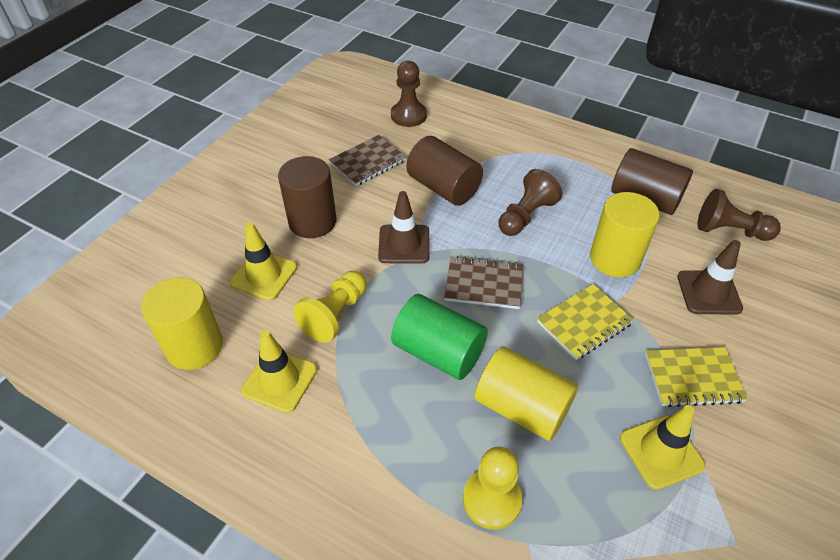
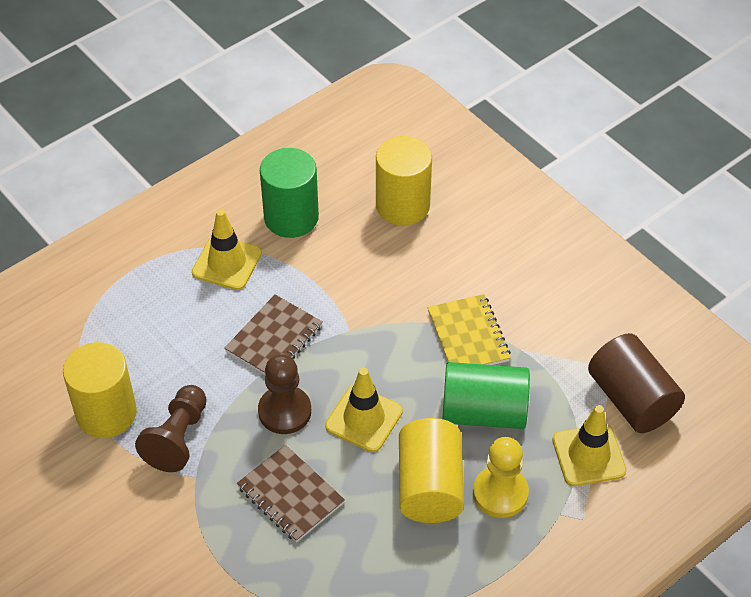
brown cylinder: 3 -> 1
brown pawn: 3 -> 2
brown traffic cone: 2 -> 0
green cylinder: 1 -> 2
yellow notebook: 2 -> 1
yellow pawn: 2 -> 1

